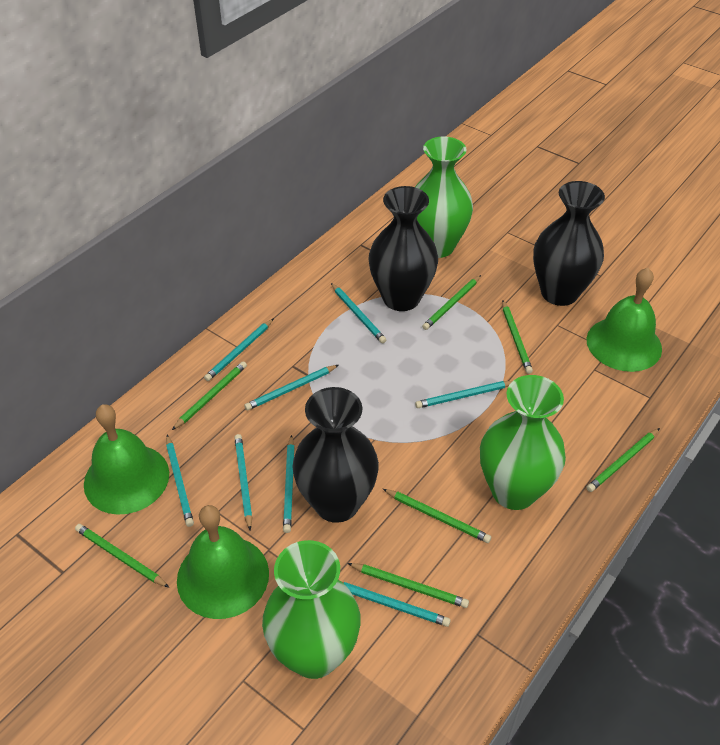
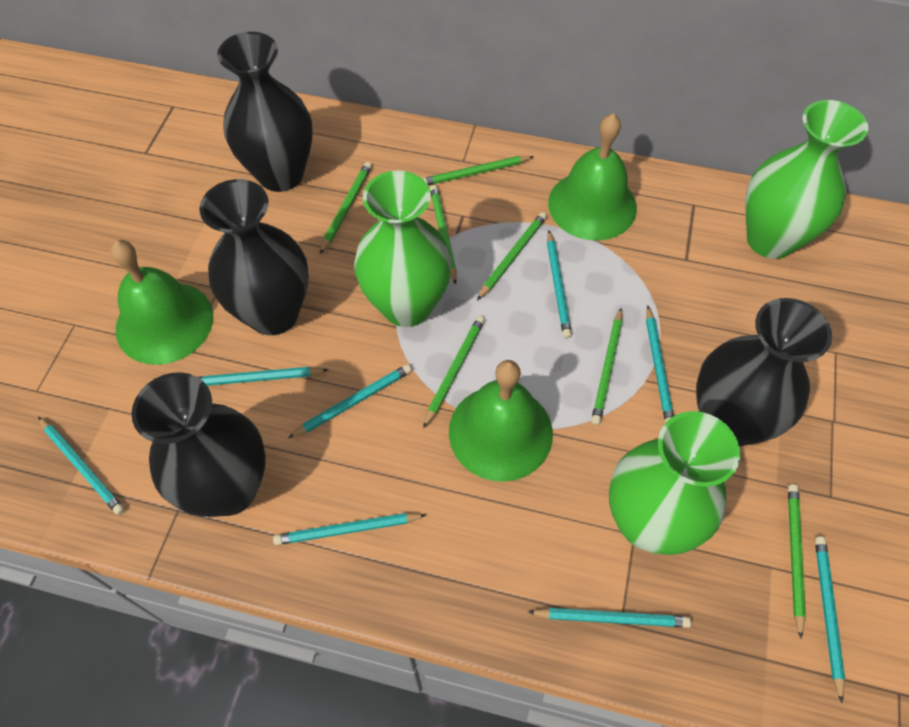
black vase: 3 -> 4

